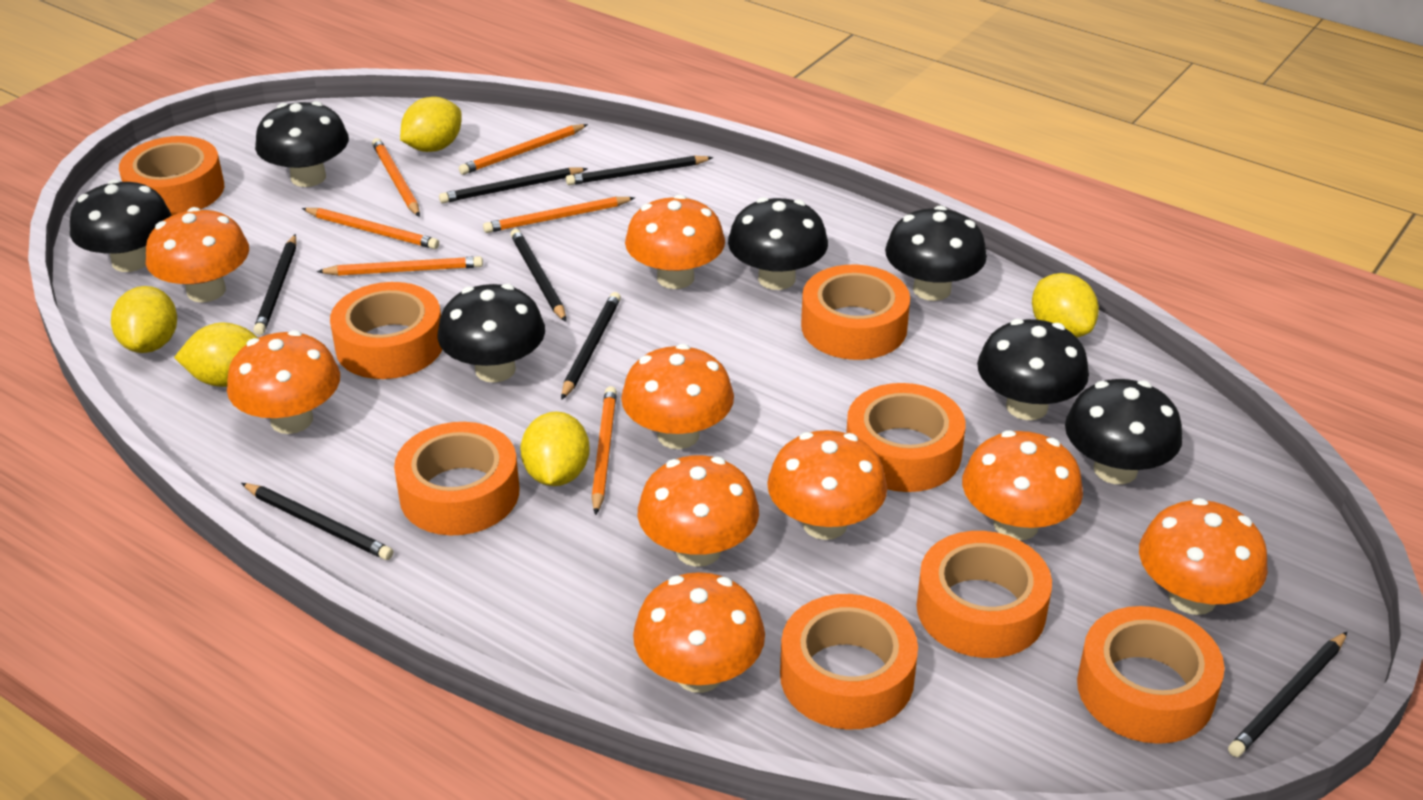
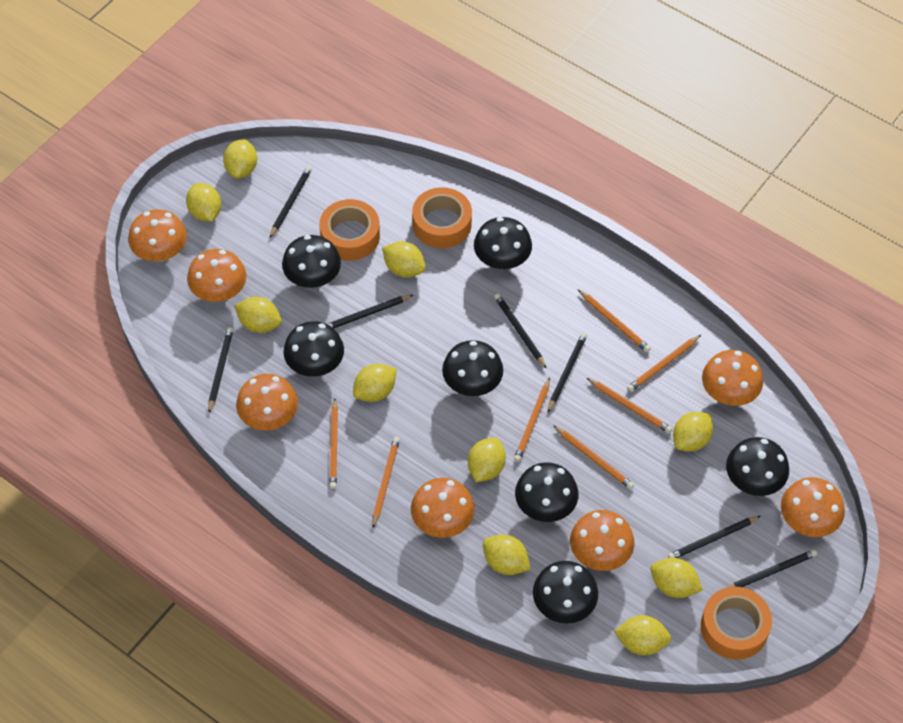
orange mushroom: 9 -> 7
orange pencil: 6 -> 7
orange tape: 8 -> 3
yellow lemon: 5 -> 10

